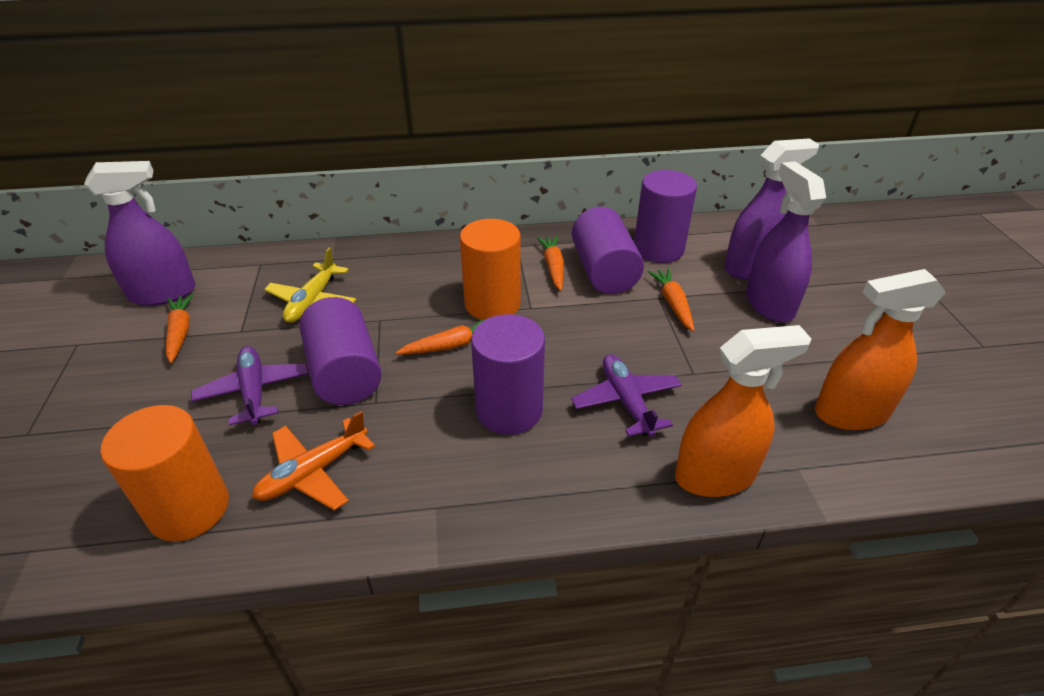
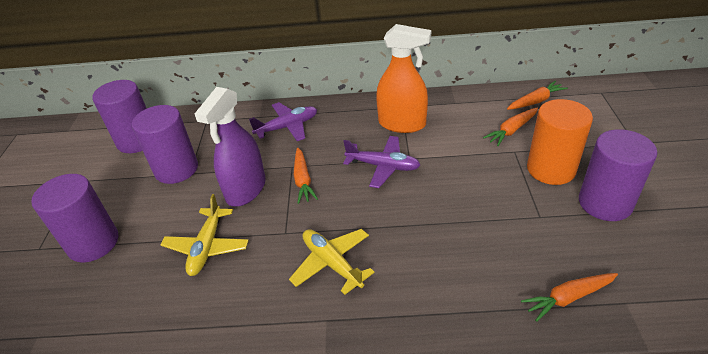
orange cylinder: 2 -> 1
orange plane: 1 -> 0
orange spray bottle: 2 -> 1
purple spray bottle: 3 -> 1
yellow plane: 1 -> 2

